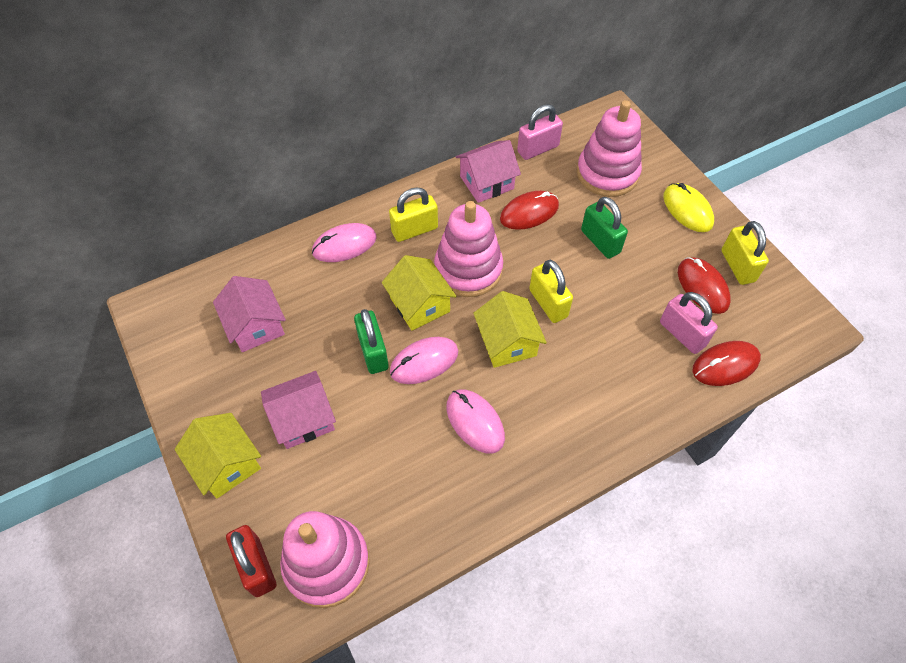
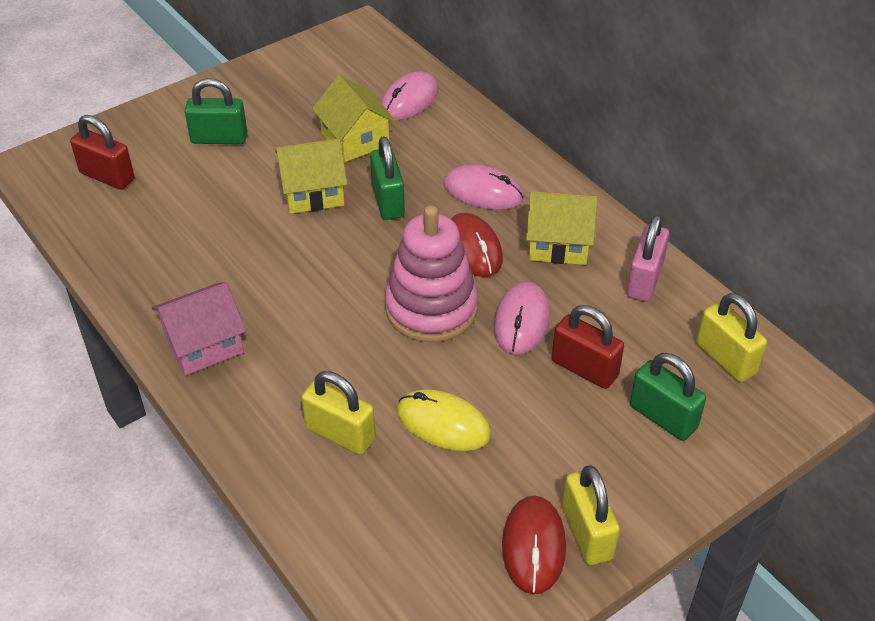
green padlock: 2 -> 3
pink house: 3 -> 1
pink padlock: 2 -> 1
pink stacking toy: 3 -> 1
red mouse: 3 -> 2
red padlock: 1 -> 2

